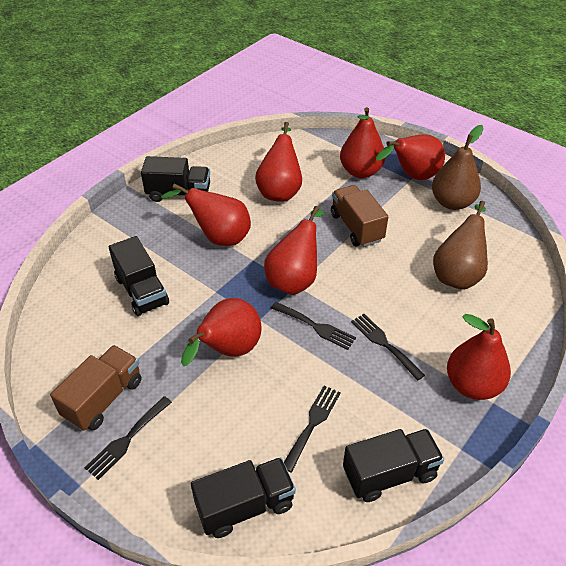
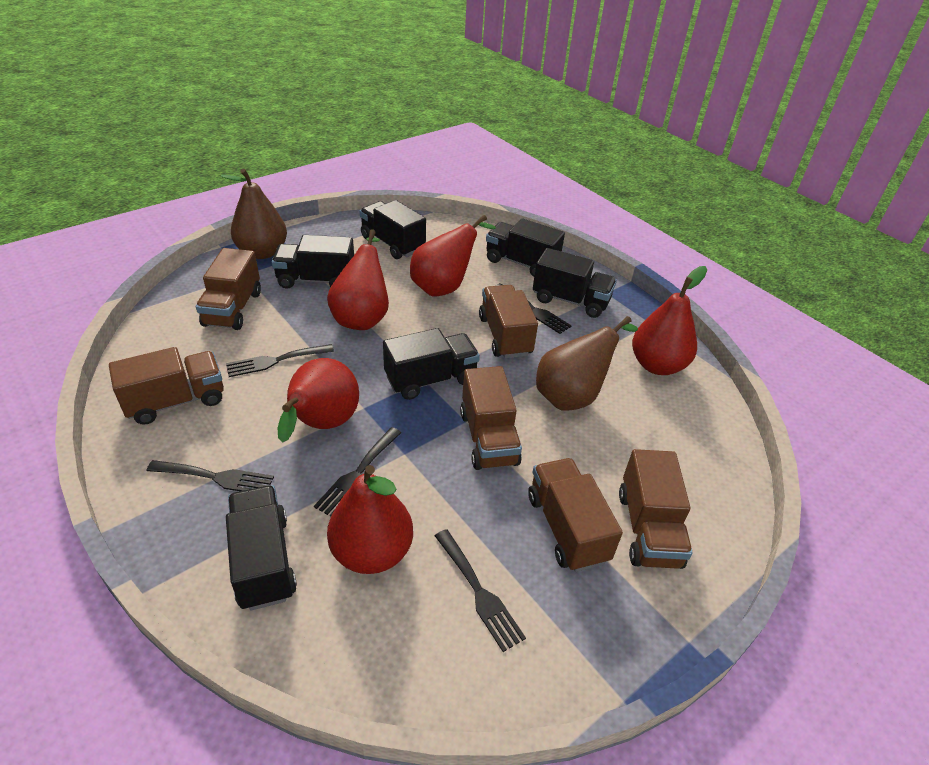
black fork: 4 -> 5
black truck: 4 -> 6
brown truck: 2 -> 6
red pear: 7 -> 5

